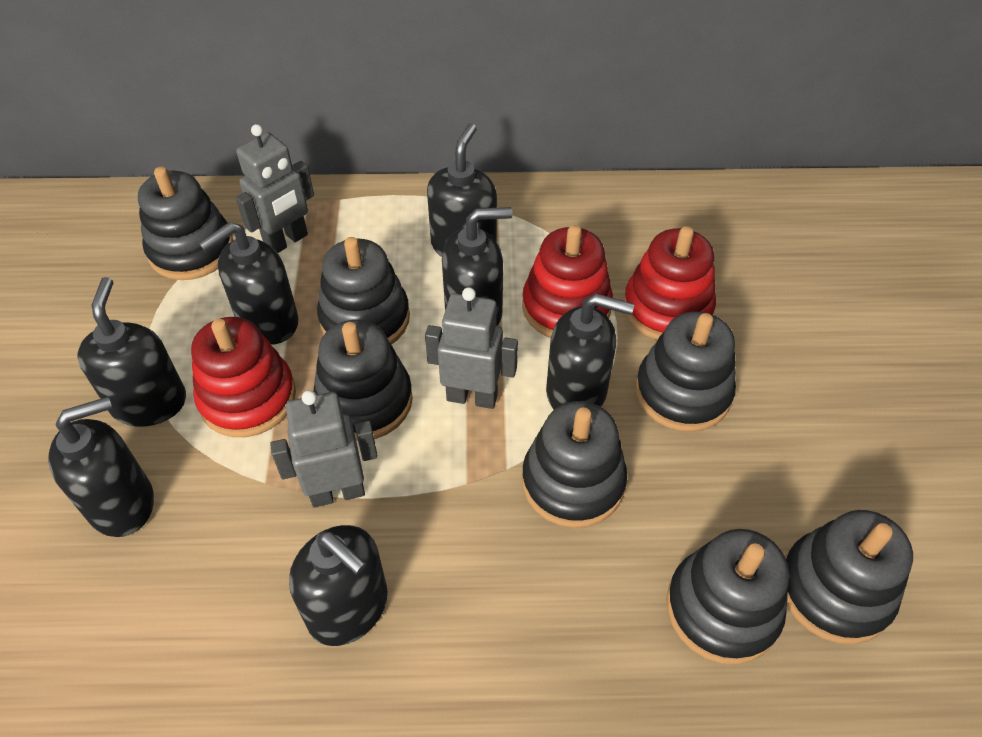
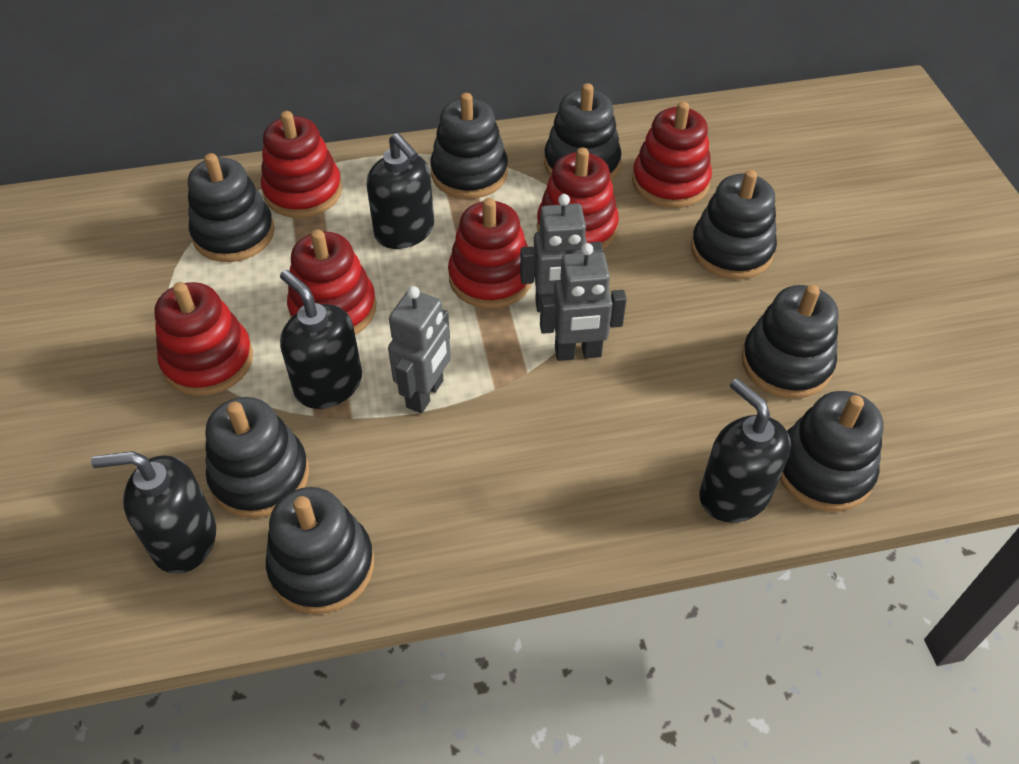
black soap dispenser: 7 -> 4
black stacking toy: 7 -> 8
red stacking toy: 3 -> 6

